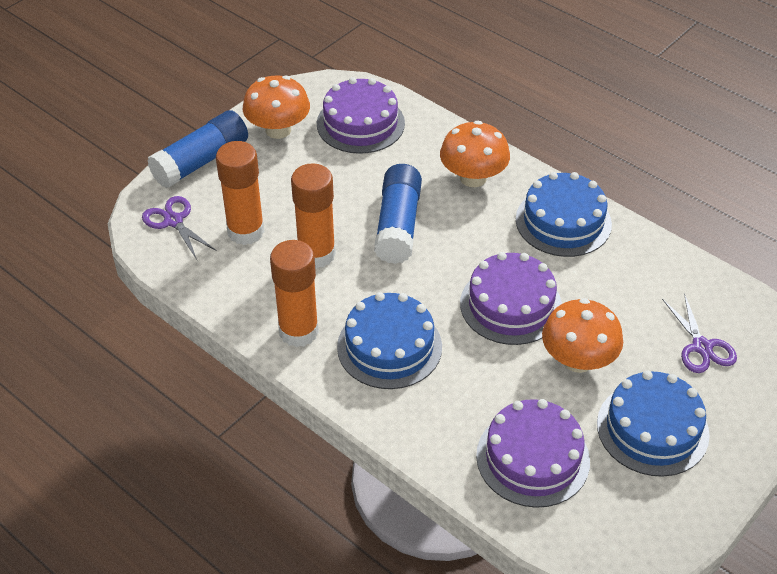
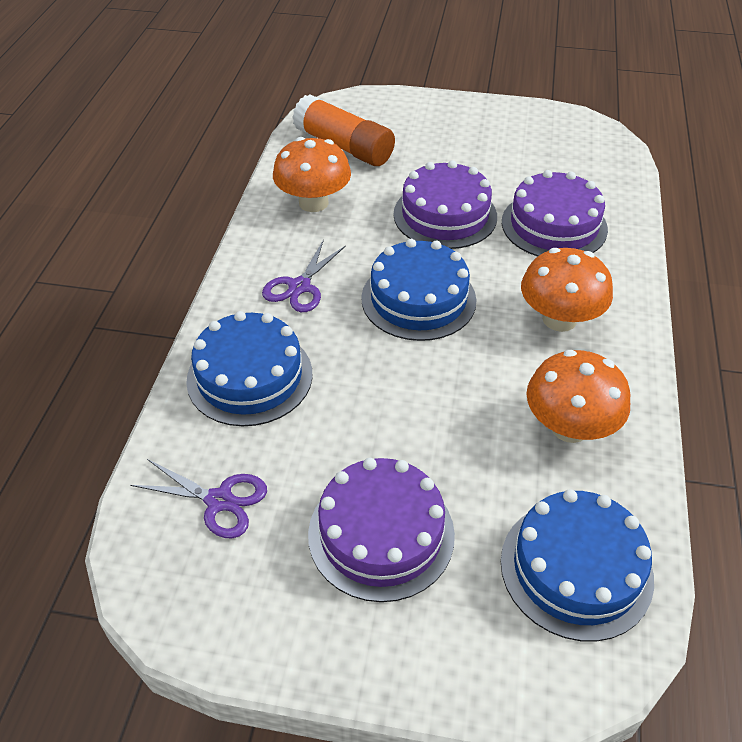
blue glue stick: 2 -> 0
orange glue stick: 3 -> 1

